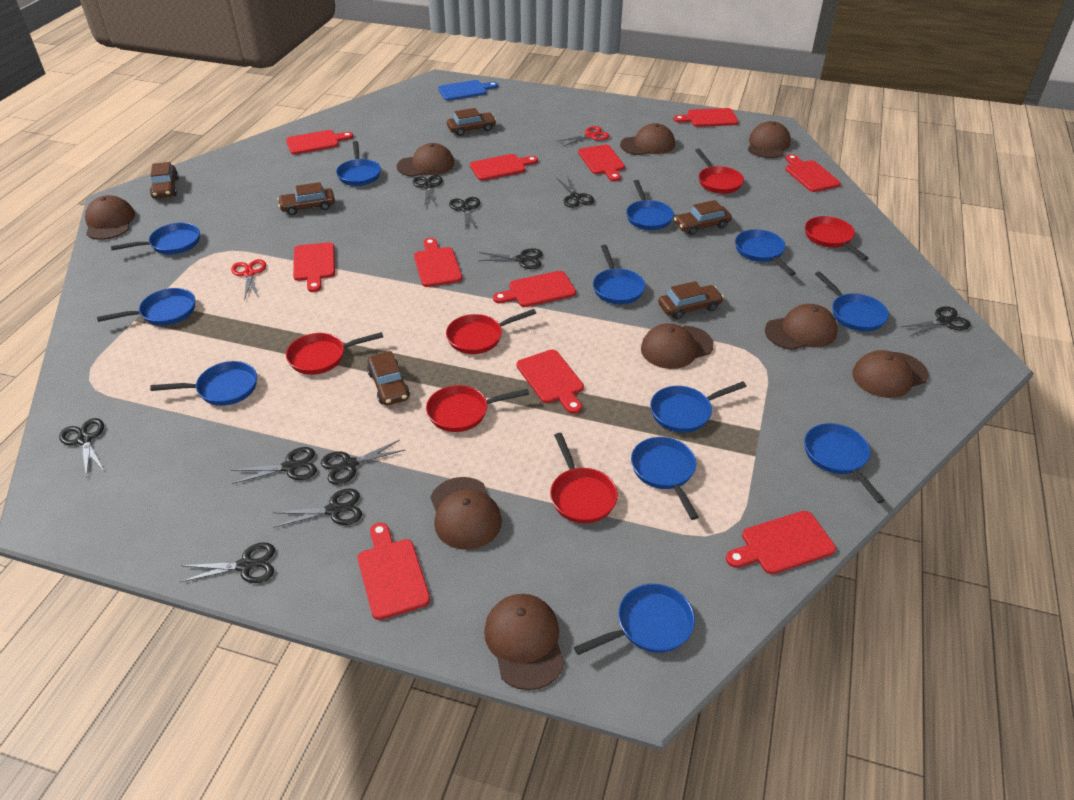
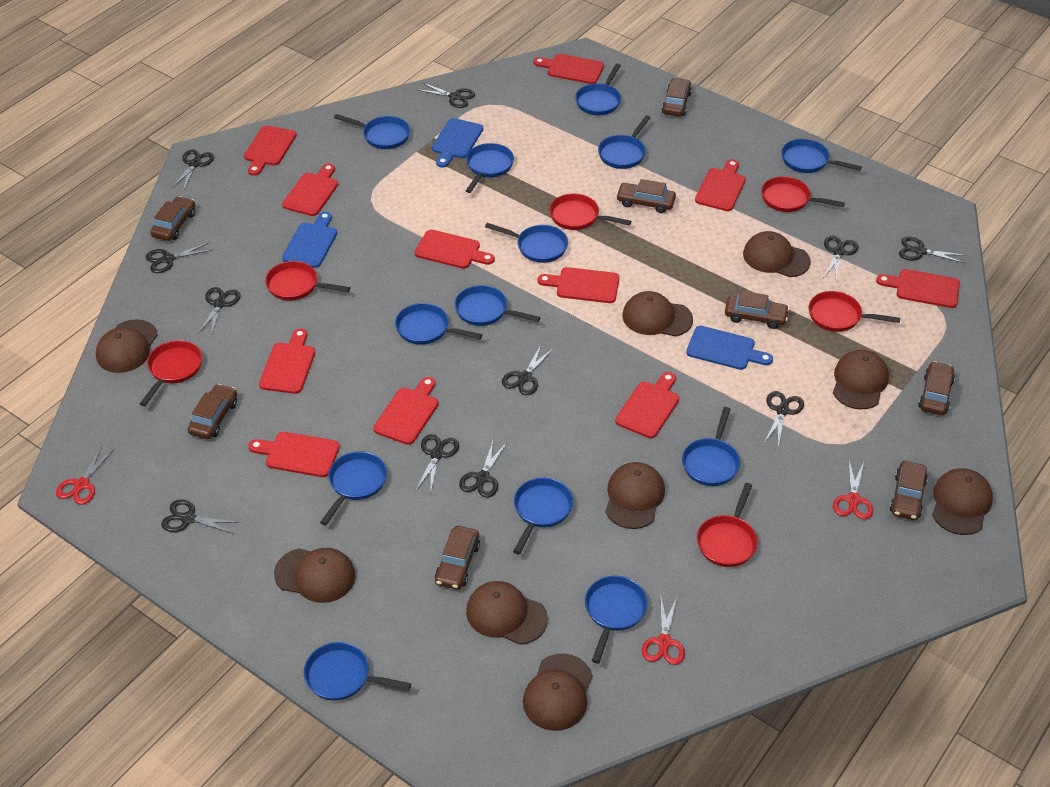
black scissors: 10 -> 11
blue cutting board: 1 -> 3
blue pan: 12 -> 13
brown car: 6 -> 8
red scissors: 2 -> 3

